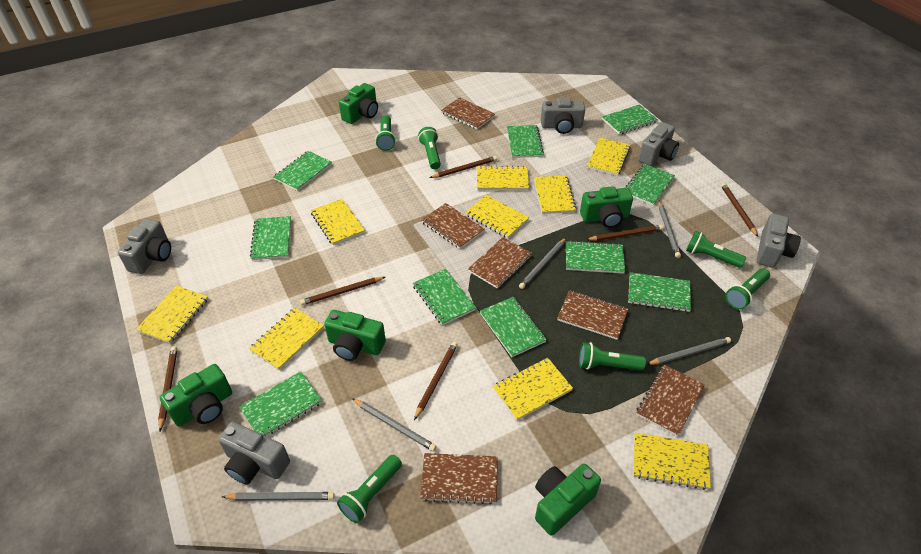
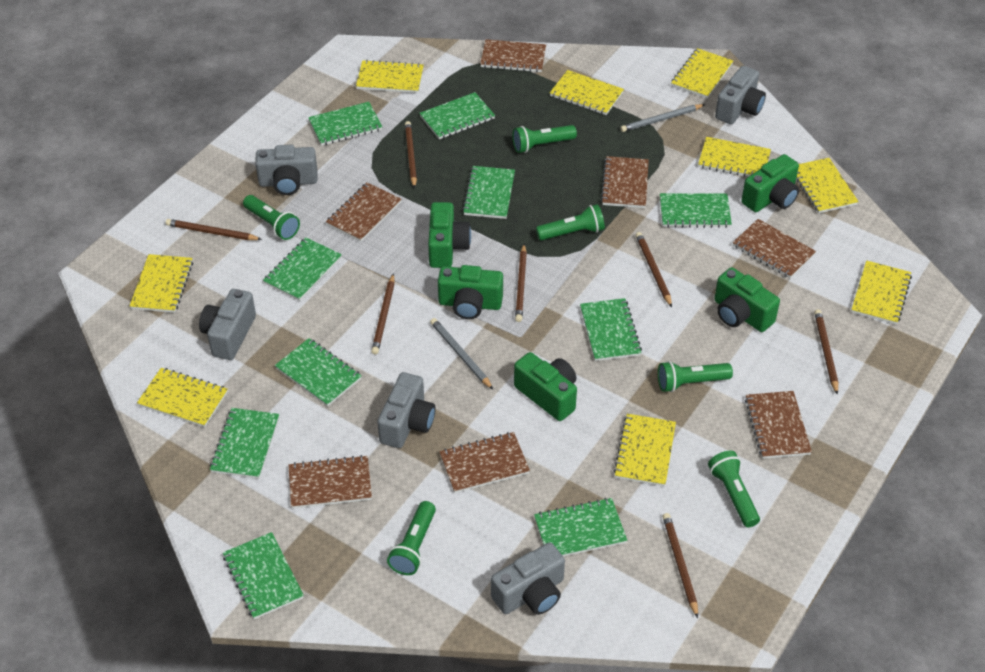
brown notebook: 6 -> 7
brown pencil: 6 -> 7
grey pencil: 5 -> 2

